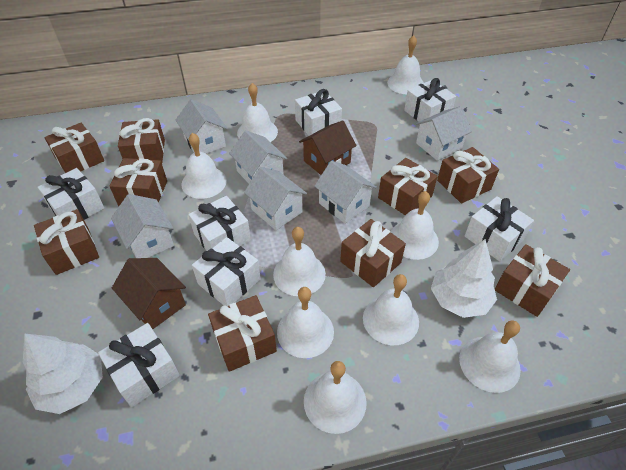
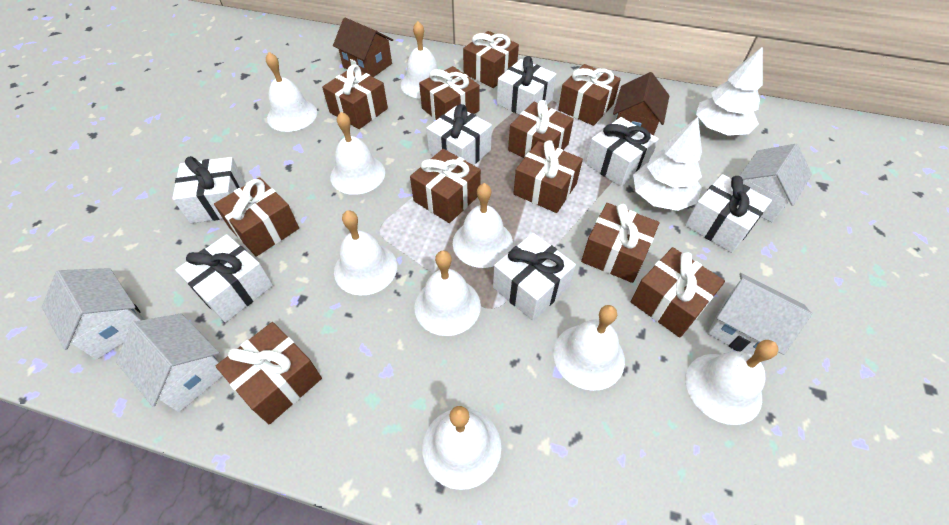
brown gift: 9 -> 11
white house: 6 -> 4

